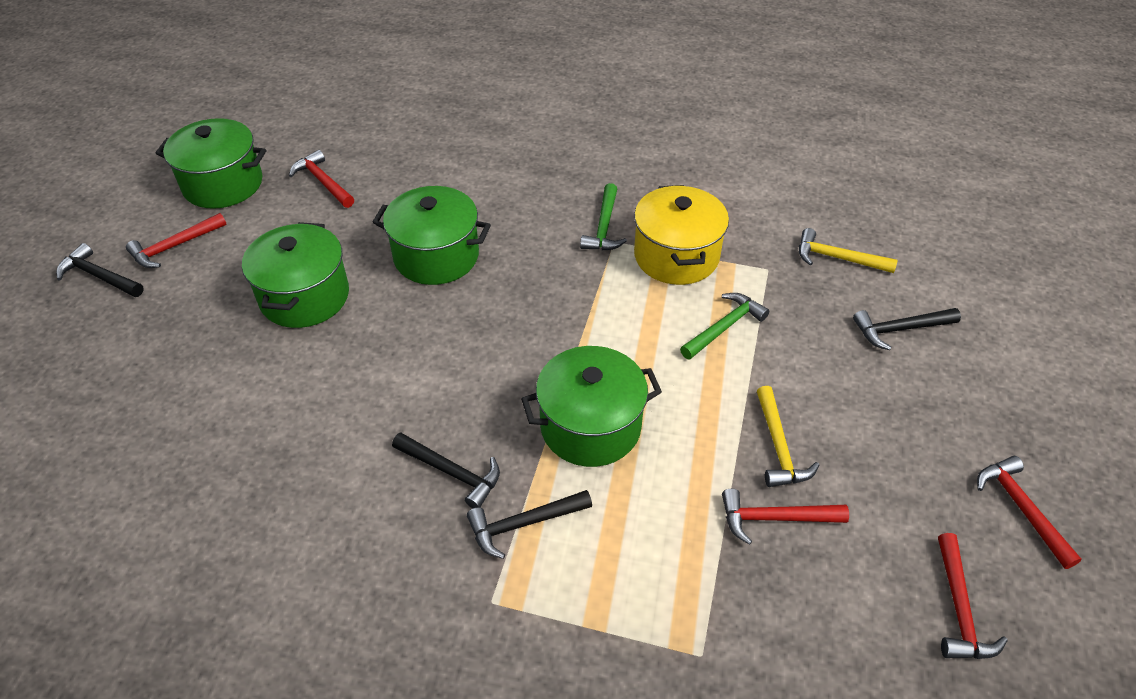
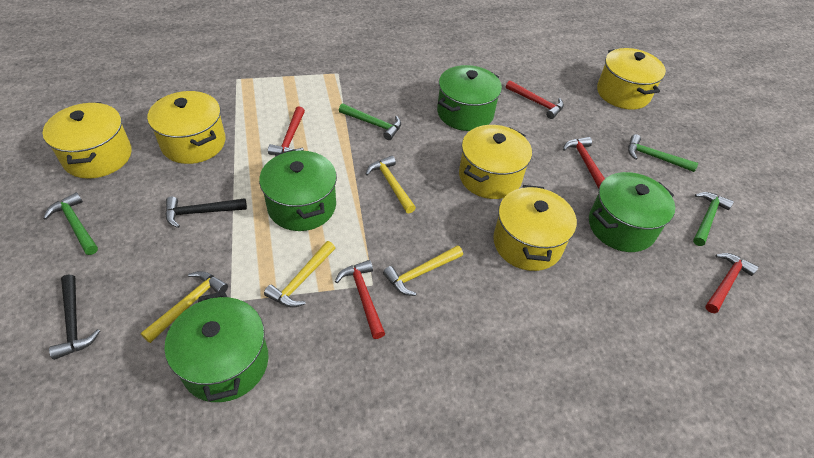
black hammer: 4 -> 2
green hammer: 2 -> 4
yellow hammer: 2 -> 4
yellow pot: 1 -> 5

